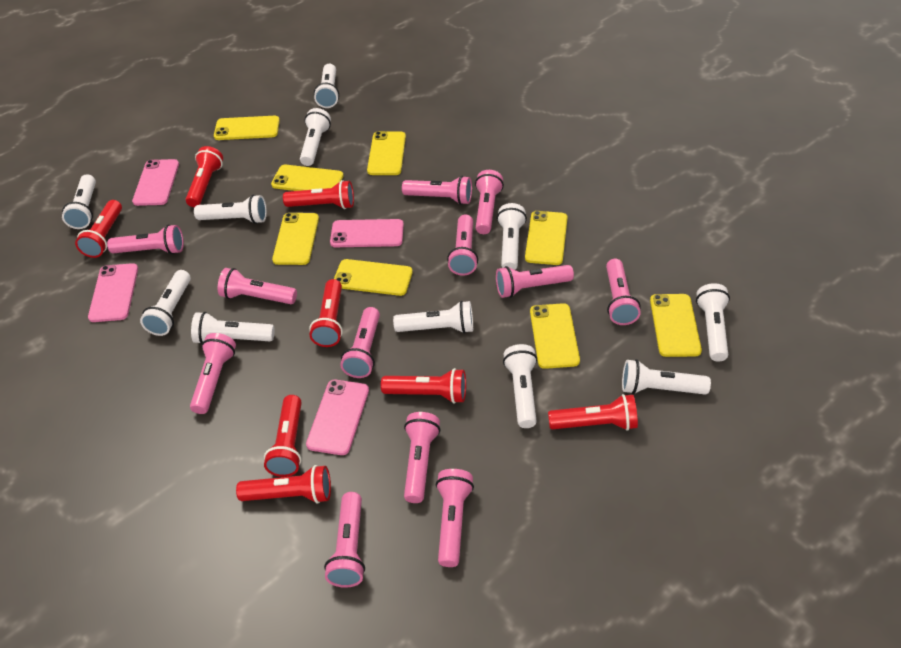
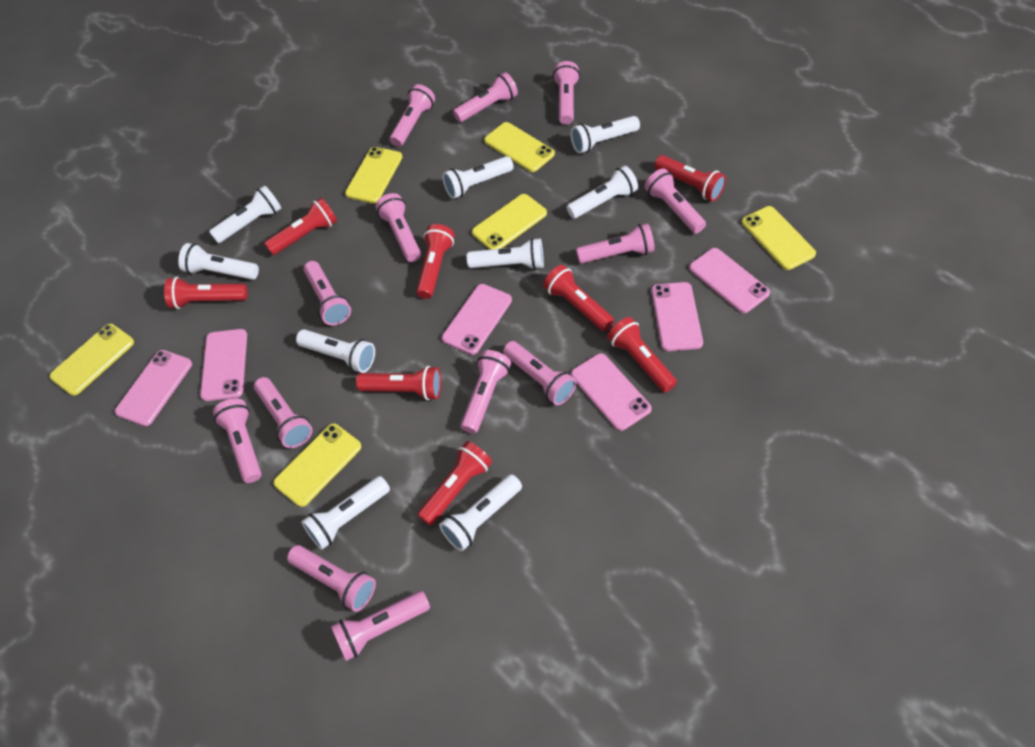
pink flashlight: 12 -> 13
pink phone: 4 -> 6
white flashlight: 11 -> 9
yellow phone: 8 -> 6

